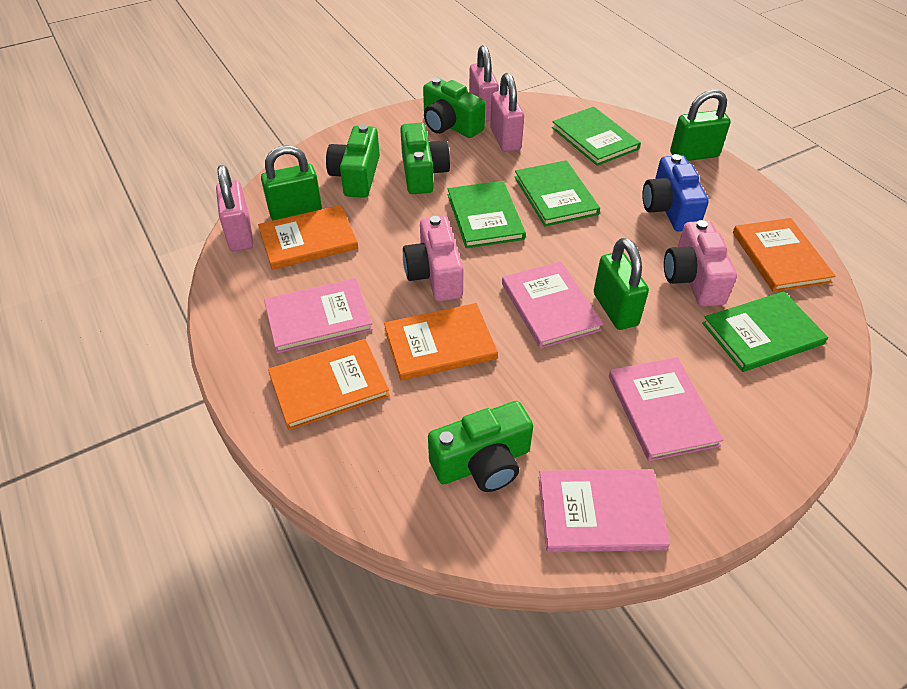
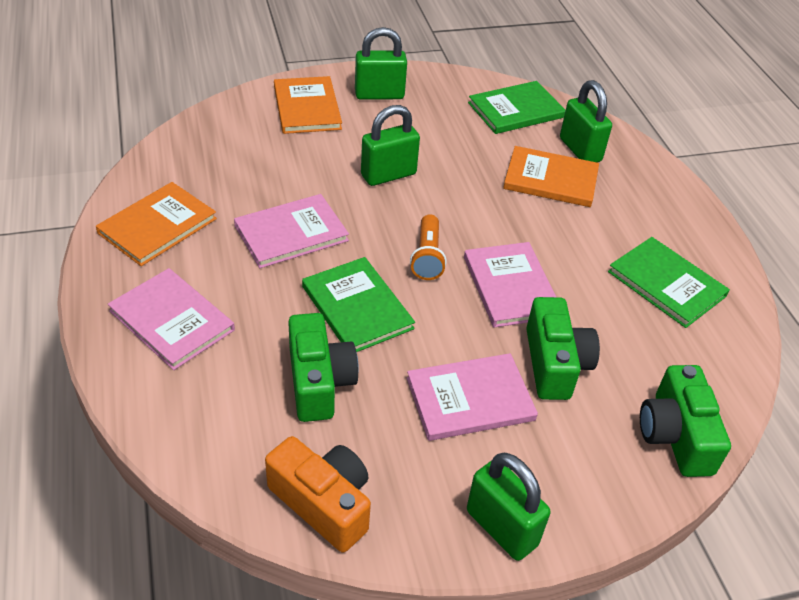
blue camera: 1 -> 0
green book: 4 -> 3
green camera: 4 -> 3
green padlock: 3 -> 4
orange book: 4 -> 3
orange camera: 0 -> 1
orange flashlight: 0 -> 1
pink camera: 2 -> 0
pink padlock: 3 -> 0

